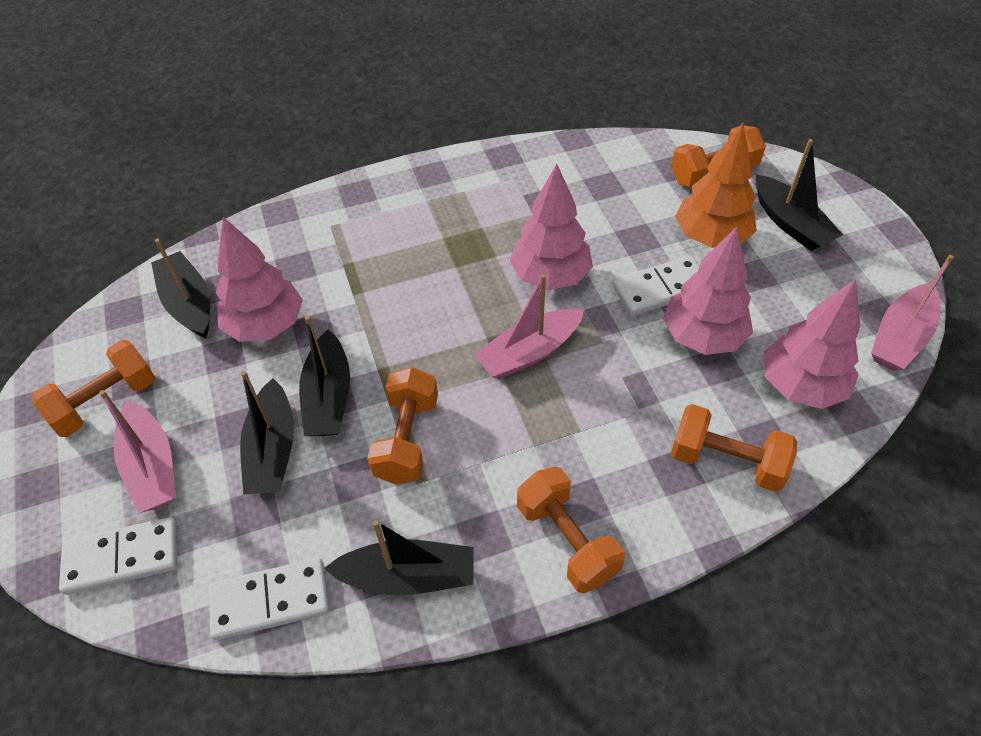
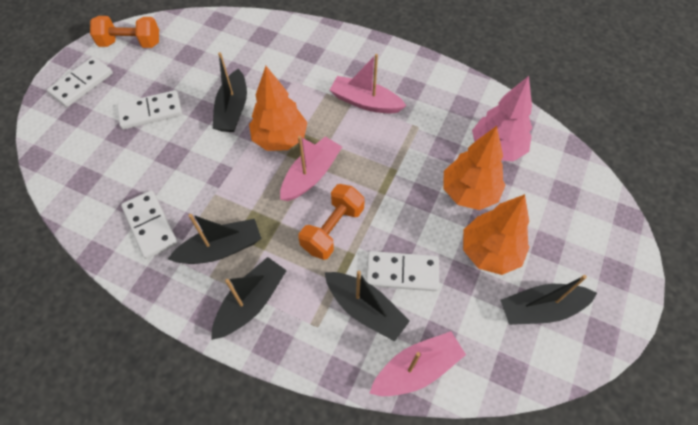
orange dumbbell: 5 -> 2
orange tree: 1 -> 3
pink tree: 4 -> 1
white domino: 3 -> 4

